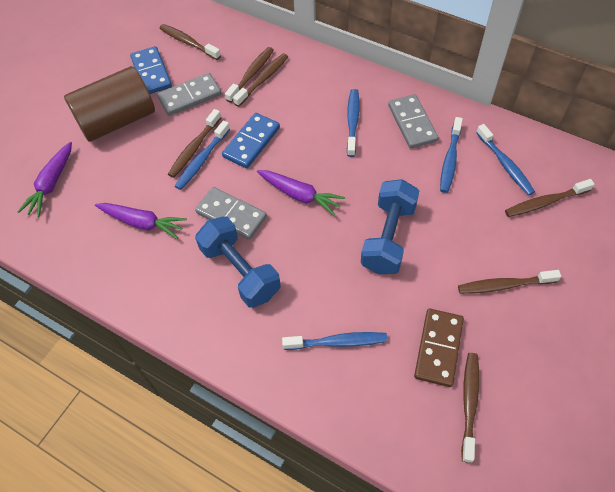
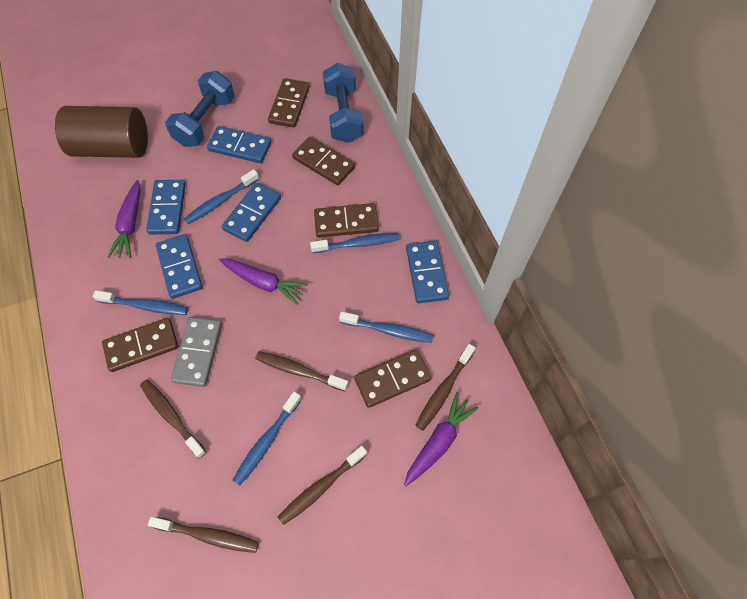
blue domino: 2 -> 5
brown domino: 1 -> 5
brown toothbrush: 7 -> 5
grey domino: 3 -> 1

